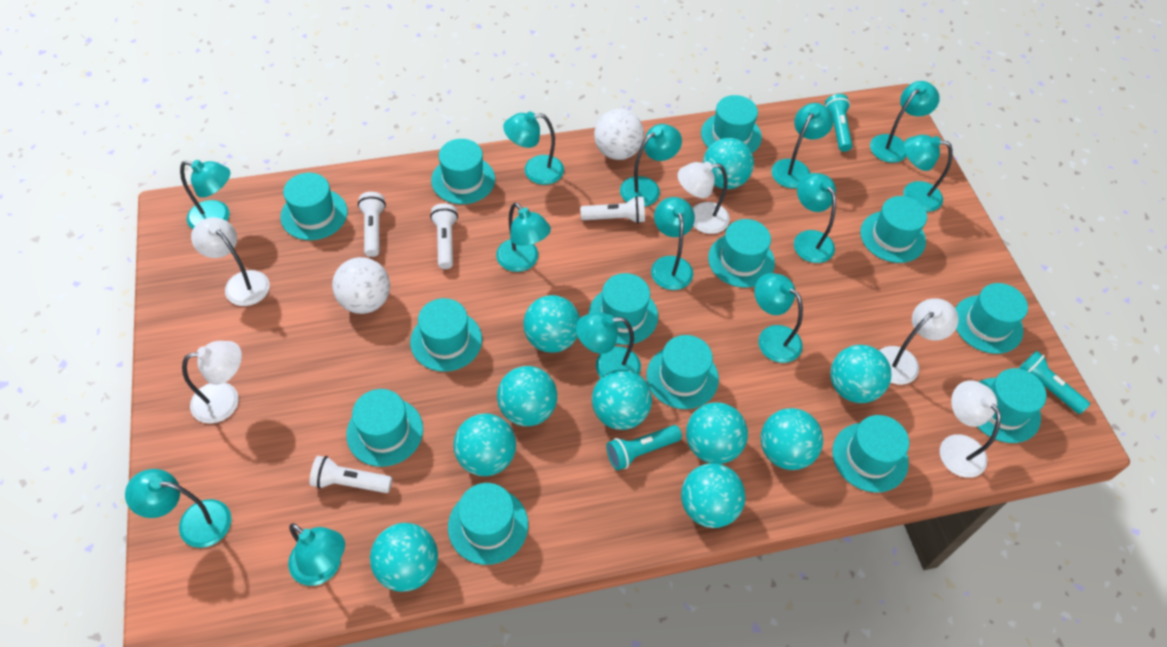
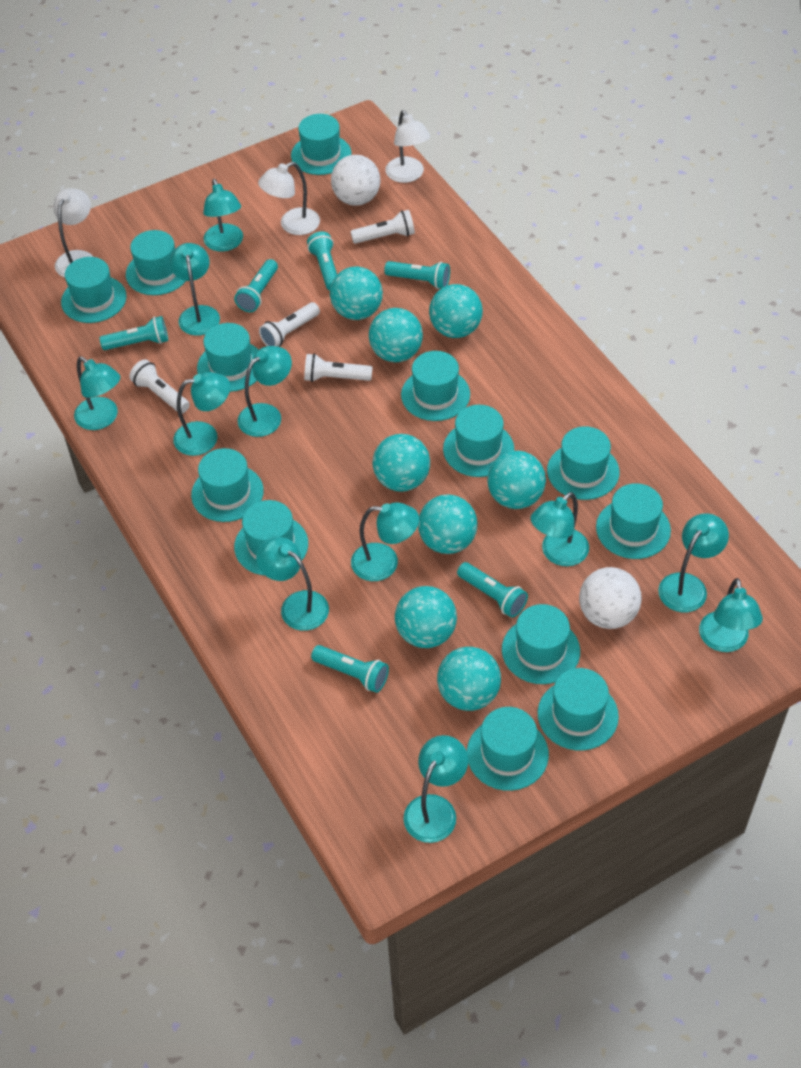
turquoise ball: 10 -> 8
turquoise flashlight: 3 -> 6
turquoise lamp: 13 -> 11
white lamp: 5 -> 3

